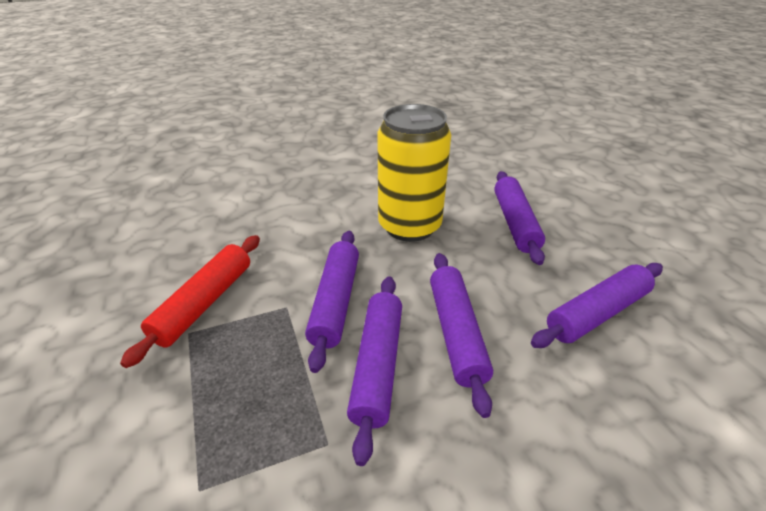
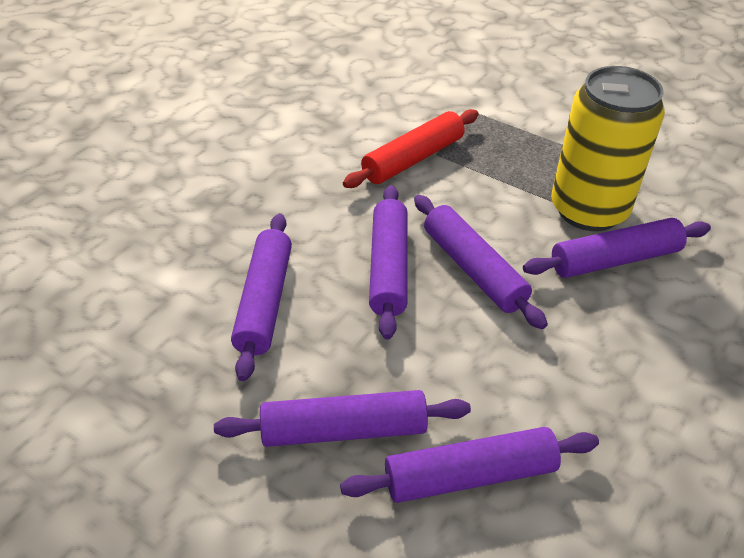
purple rolling pin: 5 -> 6

